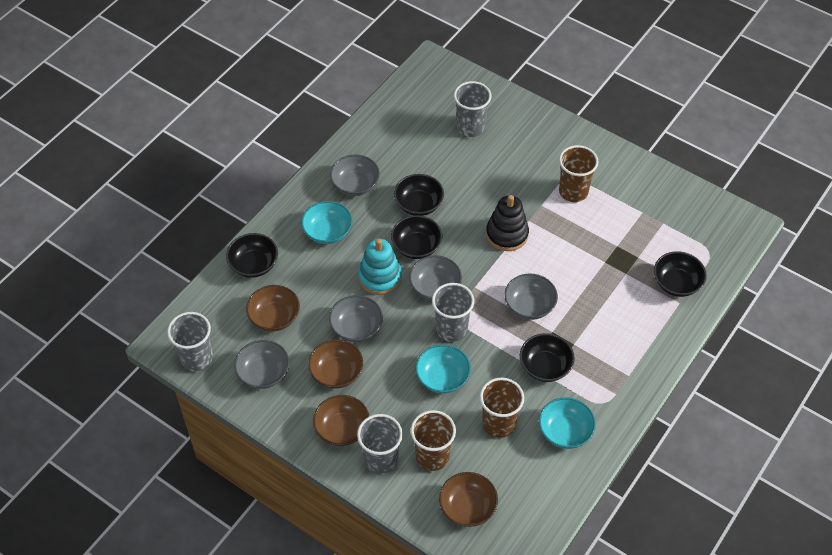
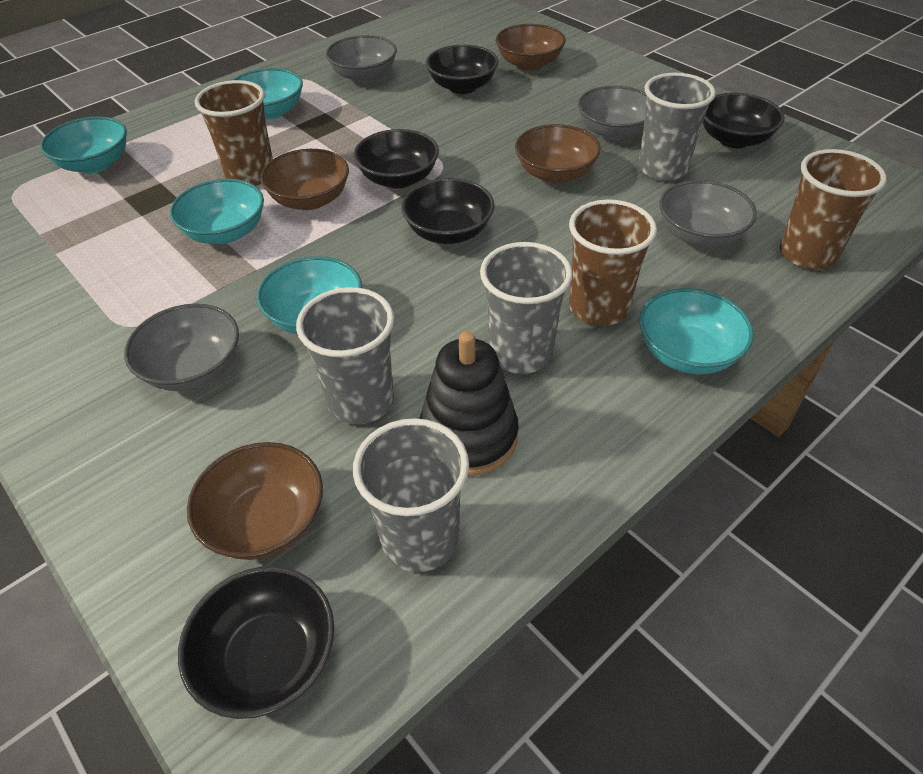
grey bowl: 5 -> 4
turquoise bowl: 3 -> 5
turquoise stacking toy: 1 -> 0

